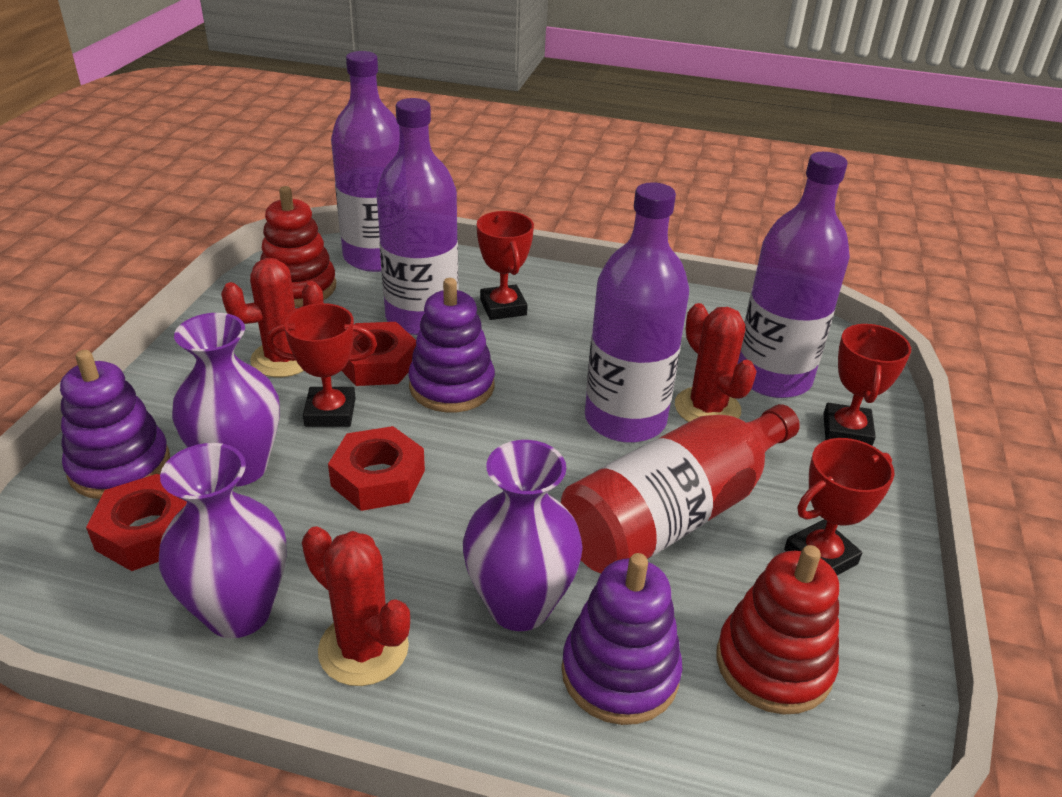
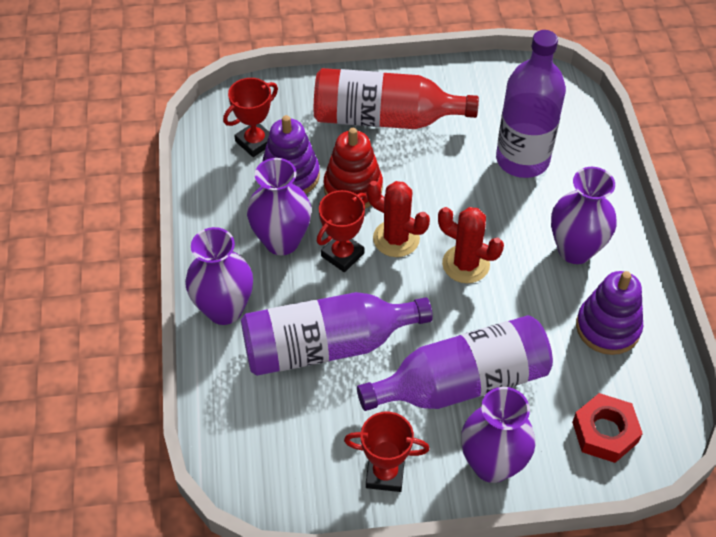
purple bottle: 4 -> 3
purple stacking toy: 3 -> 2
purple vase: 3 -> 4
red cactus: 3 -> 2
red nut: 3 -> 1
red stacking toy: 2 -> 1
red trophy: 4 -> 3

